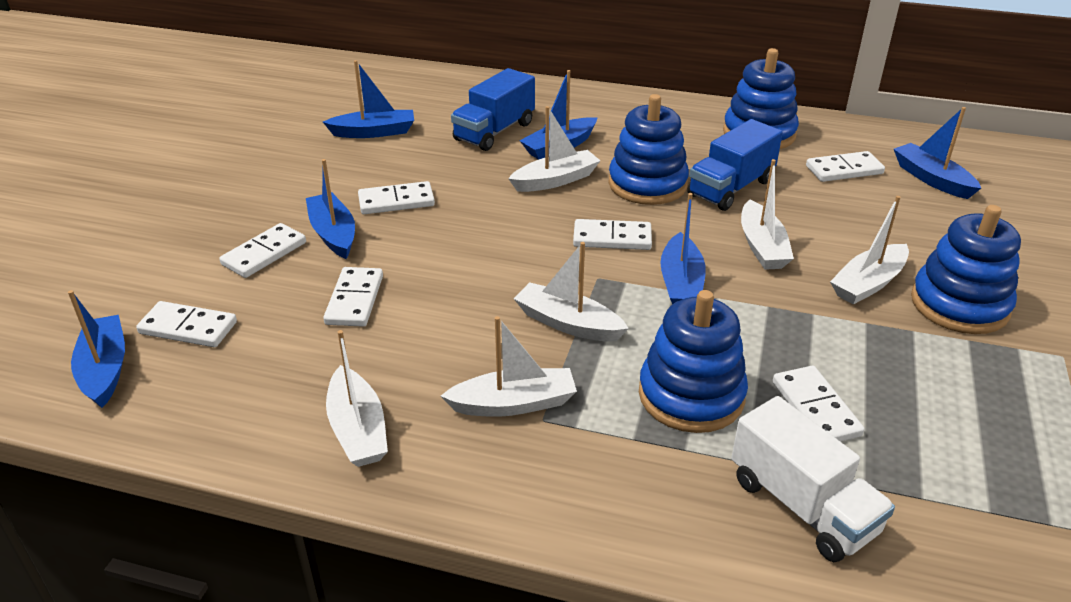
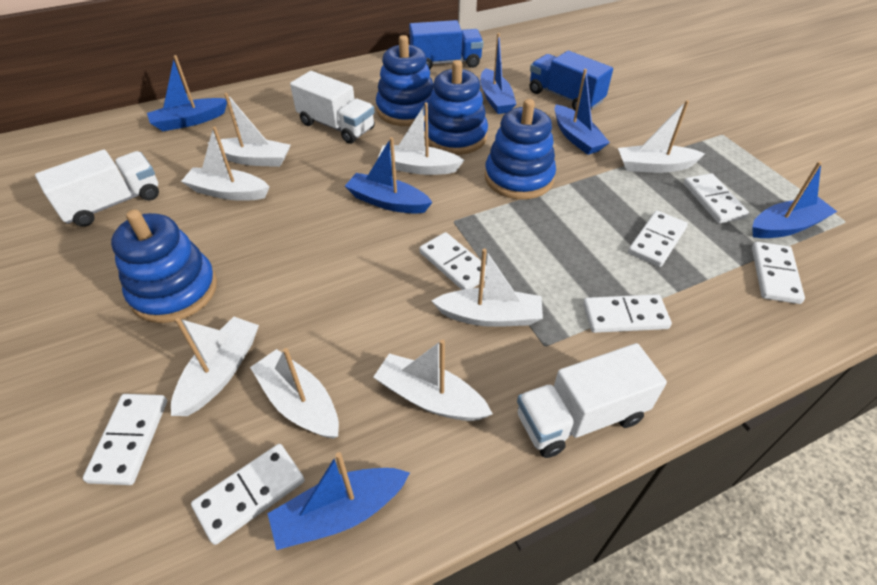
white boat: 6 -> 8
white truck: 1 -> 3

